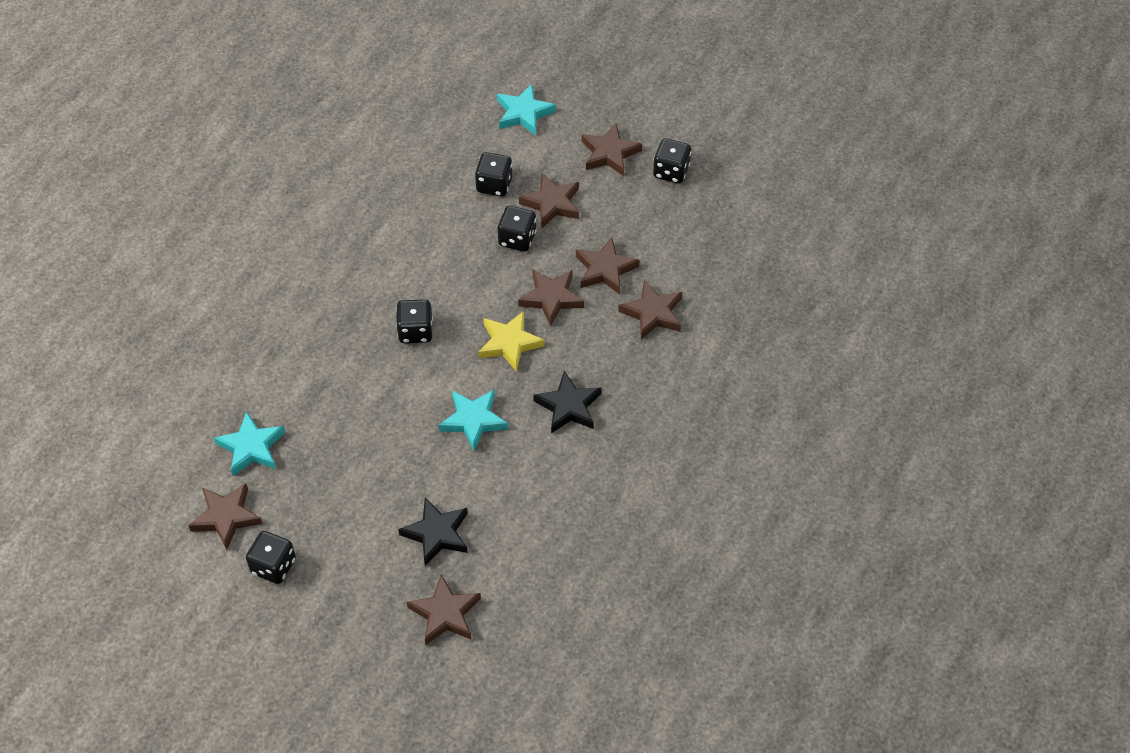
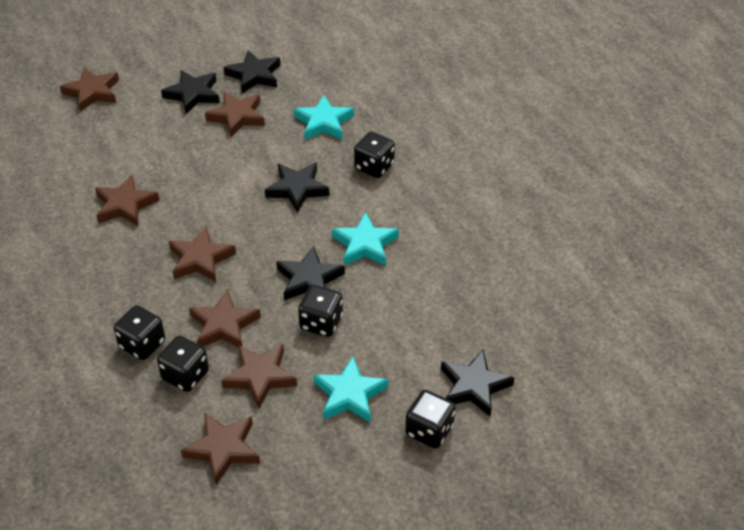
black star: 2 -> 5
yellow star: 1 -> 0

